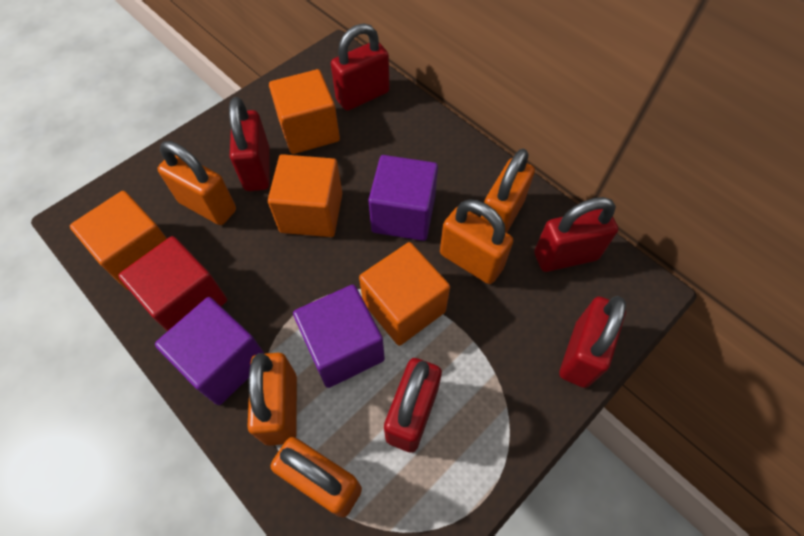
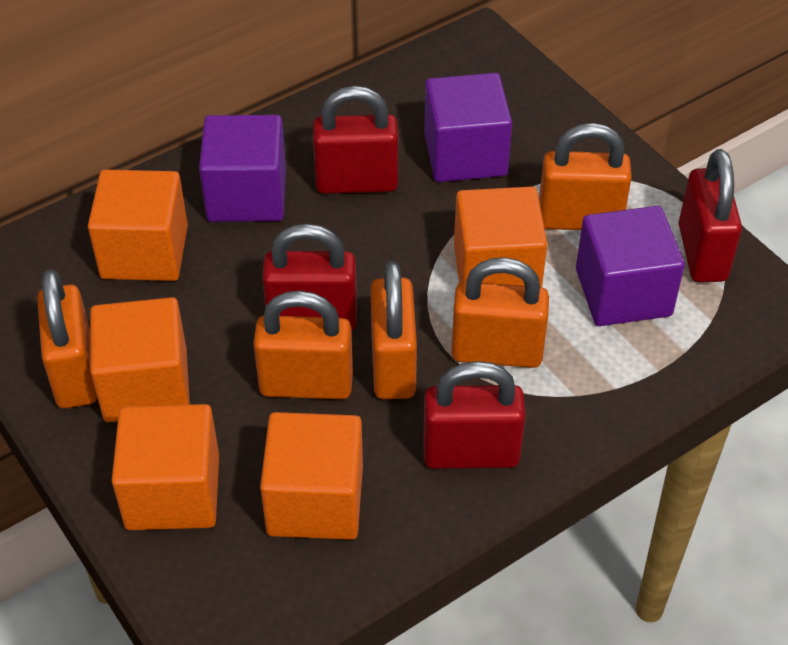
orange cube: 4 -> 5
red cube: 1 -> 0
red padlock: 5 -> 4

